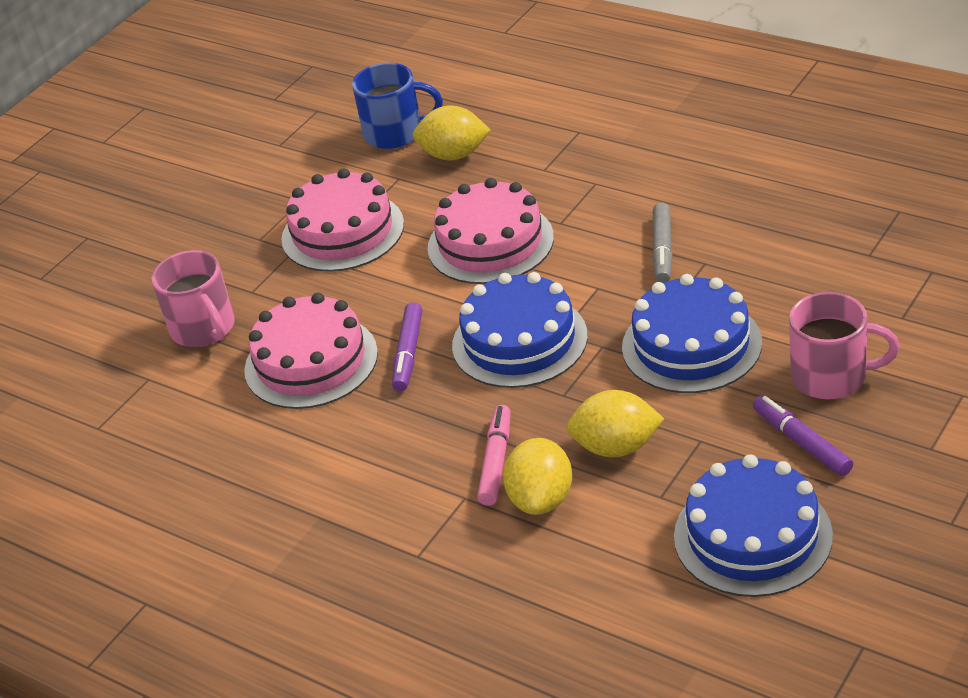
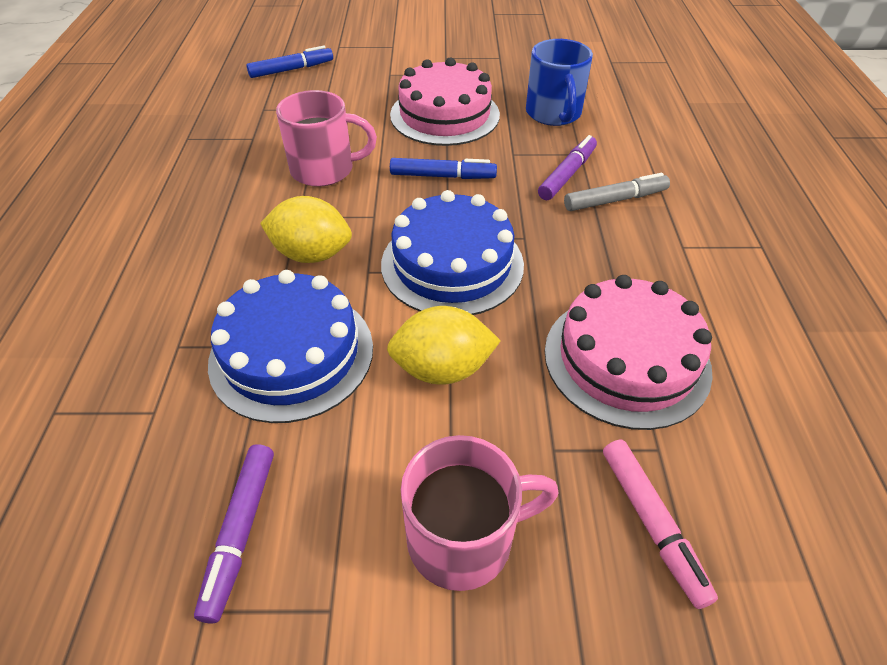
blue cake: 3 -> 2
blue marker: 0 -> 2
pink cake: 3 -> 2
yellow lemon: 3 -> 2

